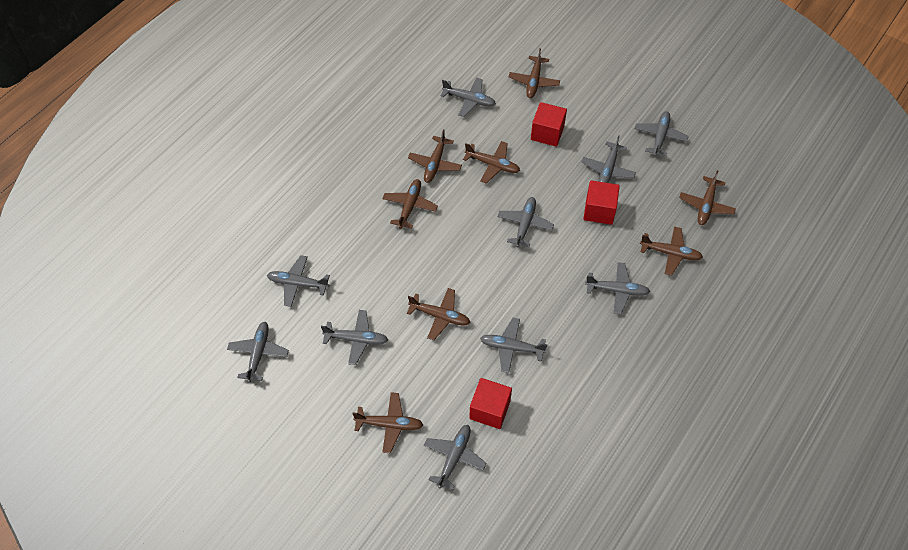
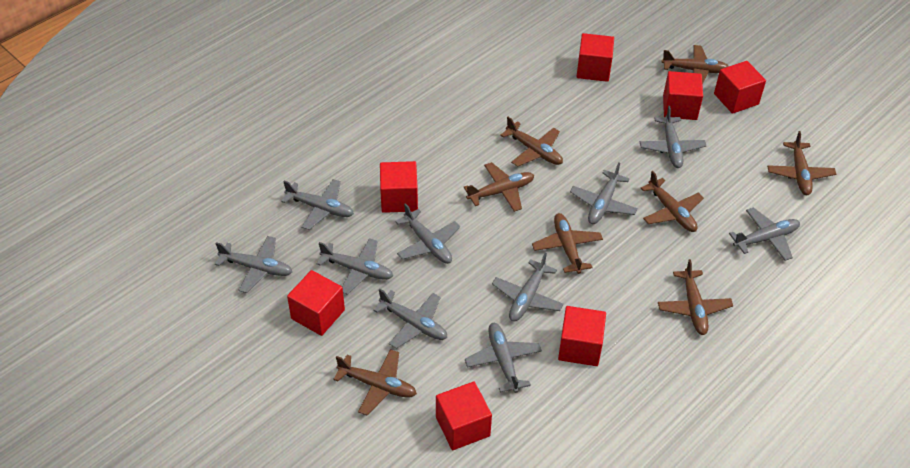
red cube: 3 -> 7

